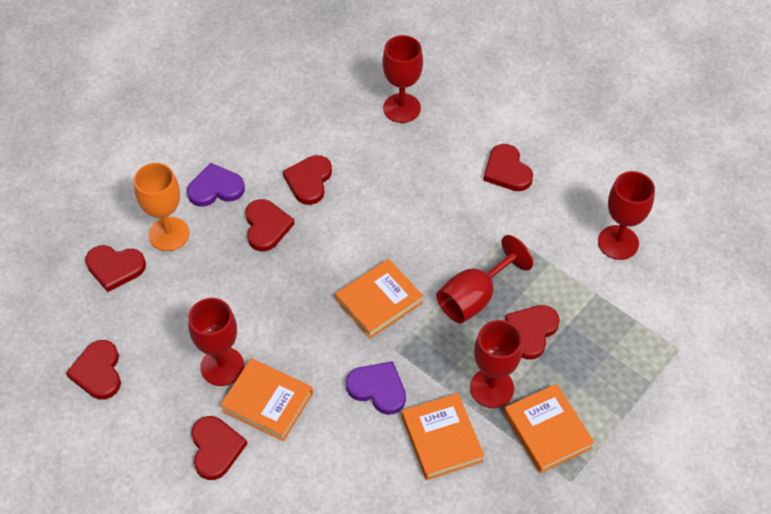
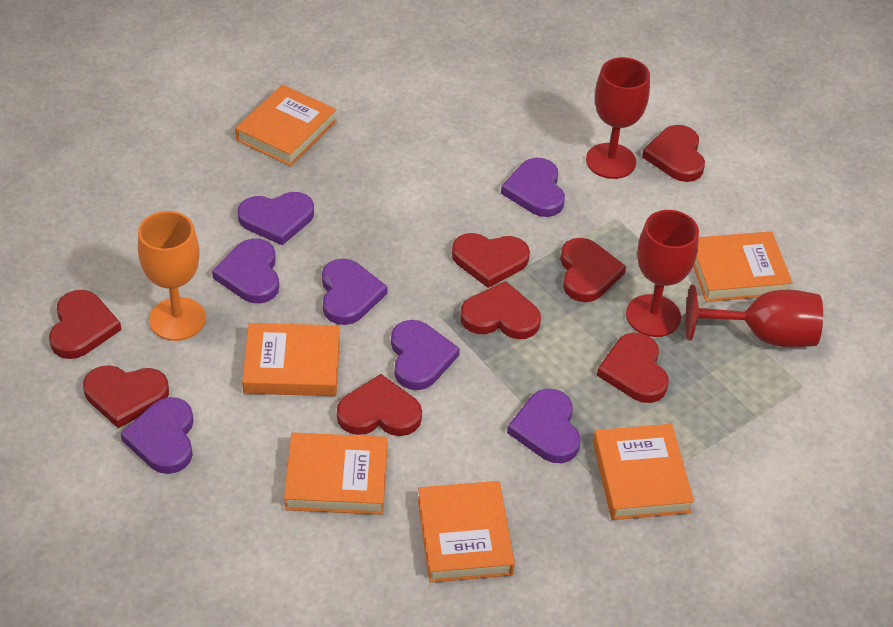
orange book: 4 -> 6
purple heart: 2 -> 7
red goblet: 5 -> 3
red heart: 7 -> 8

